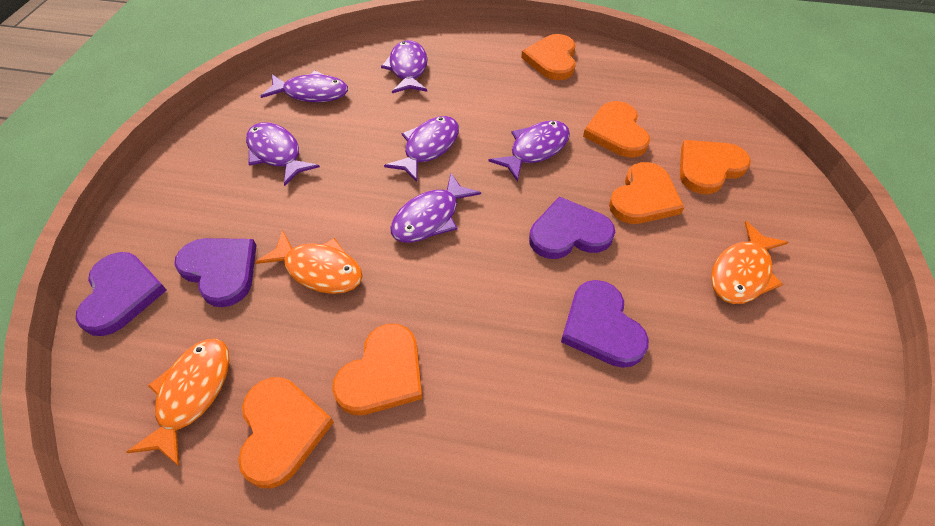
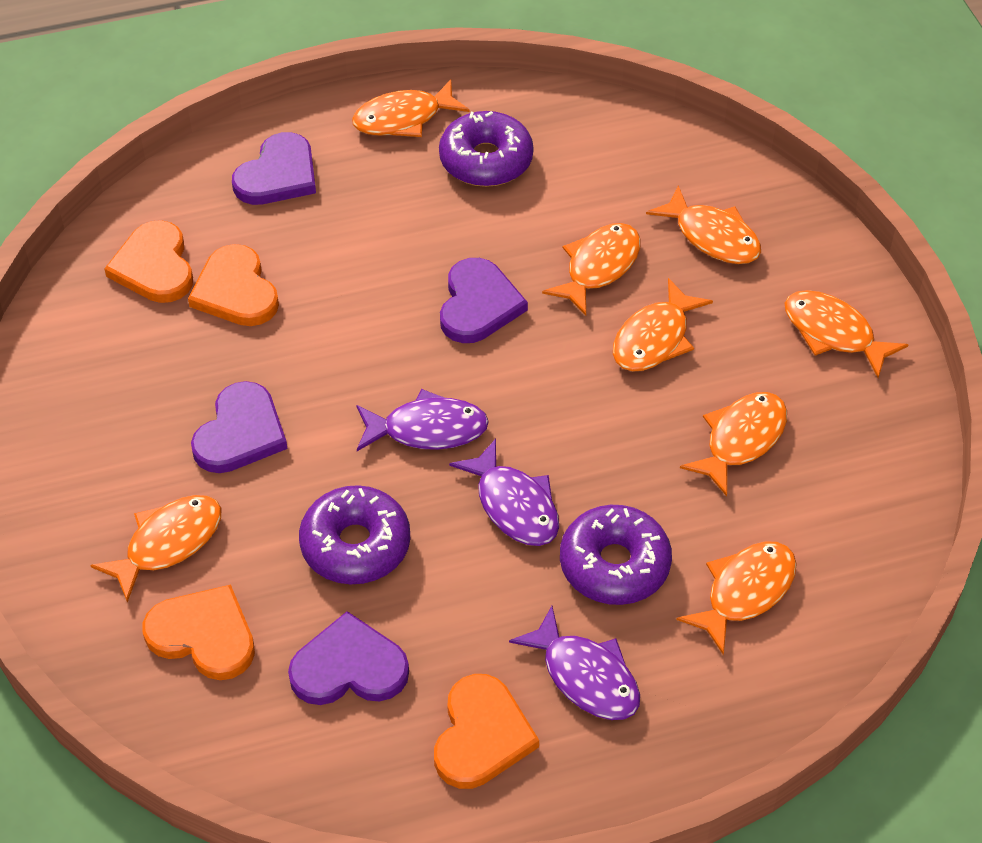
orange fish: 3 -> 8
orange heart: 6 -> 4
purple donut: 0 -> 3
purple fish: 6 -> 3

